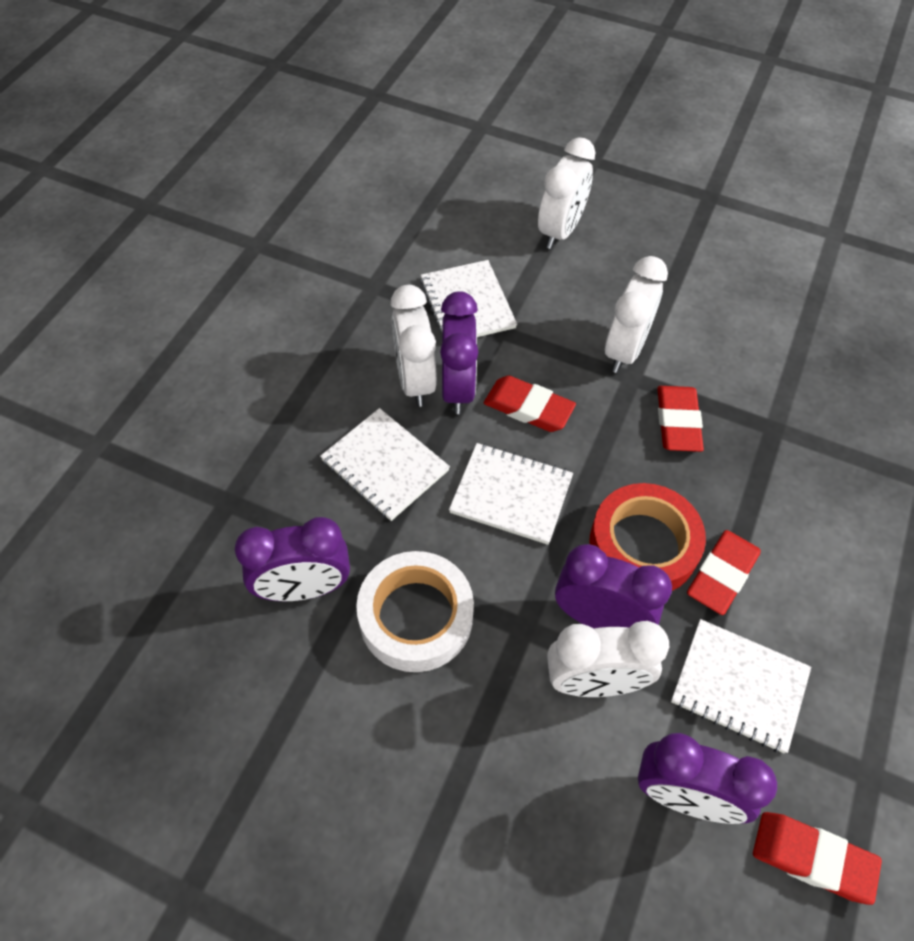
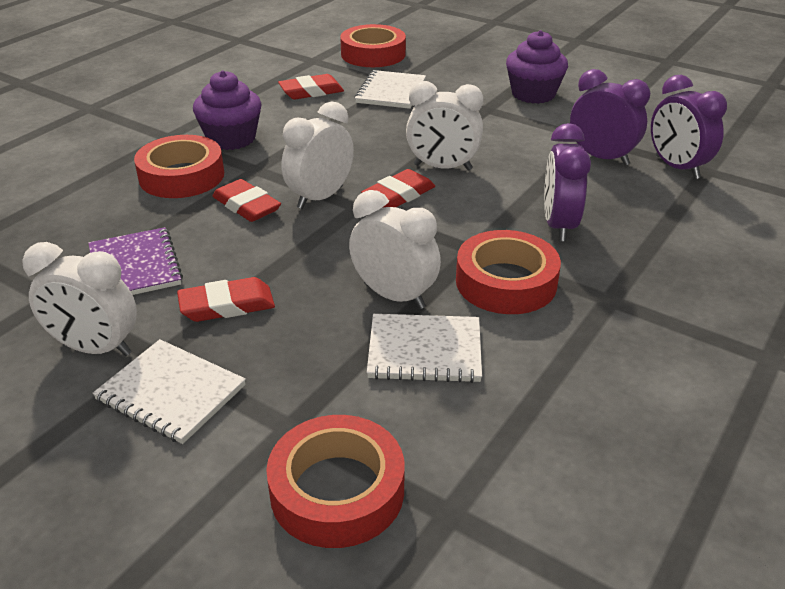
purple clock: 4 -> 3
purple cupcake: 0 -> 2
purple notebook: 0 -> 1
red tape: 1 -> 4
white notebook: 4 -> 3
white tape: 1 -> 0

